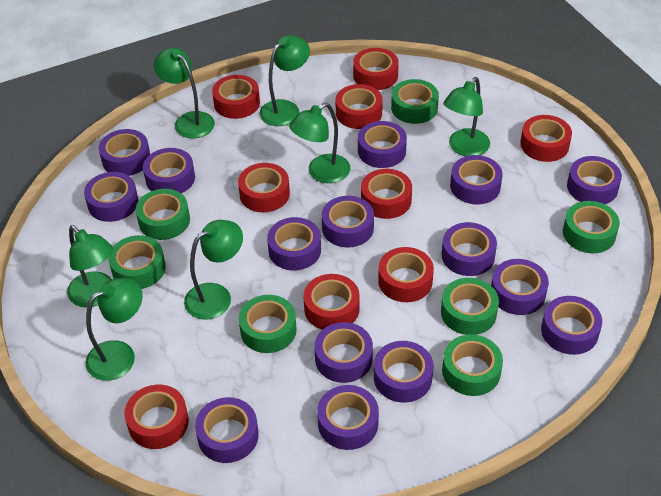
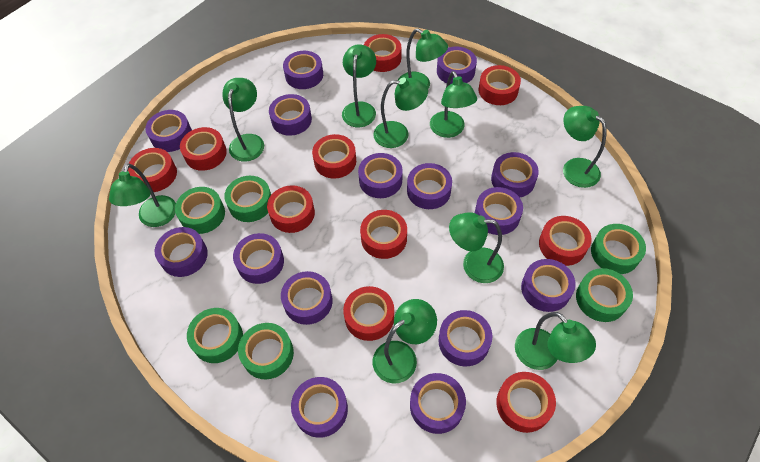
green lamp: 7 -> 10
green tape: 7 -> 6
red tape: 9 -> 10

